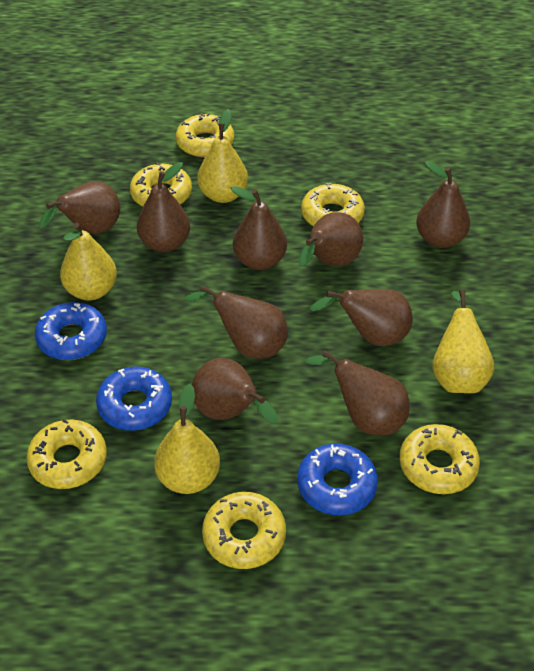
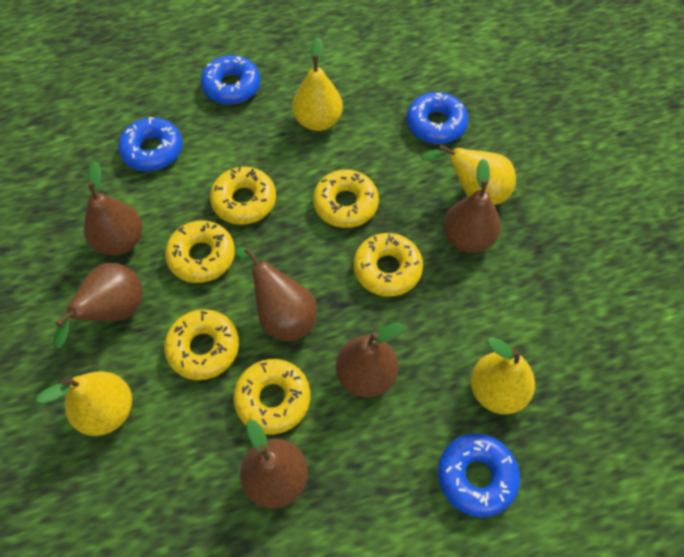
blue donut: 3 -> 4
brown pear: 9 -> 6

